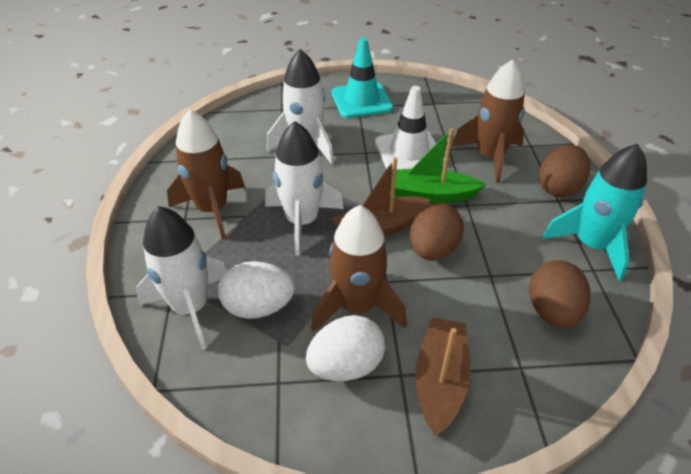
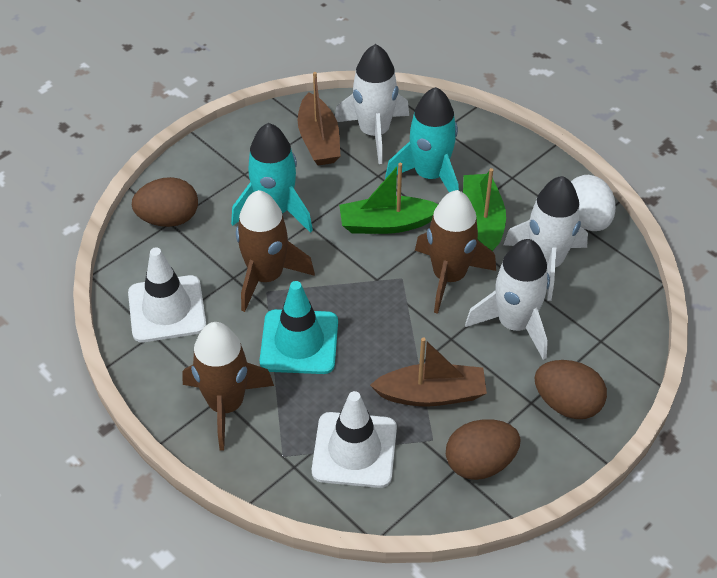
green boat: 1 -> 2
turquoise rocket: 1 -> 2
white egg: 2 -> 1
white traffic cone: 1 -> 2

